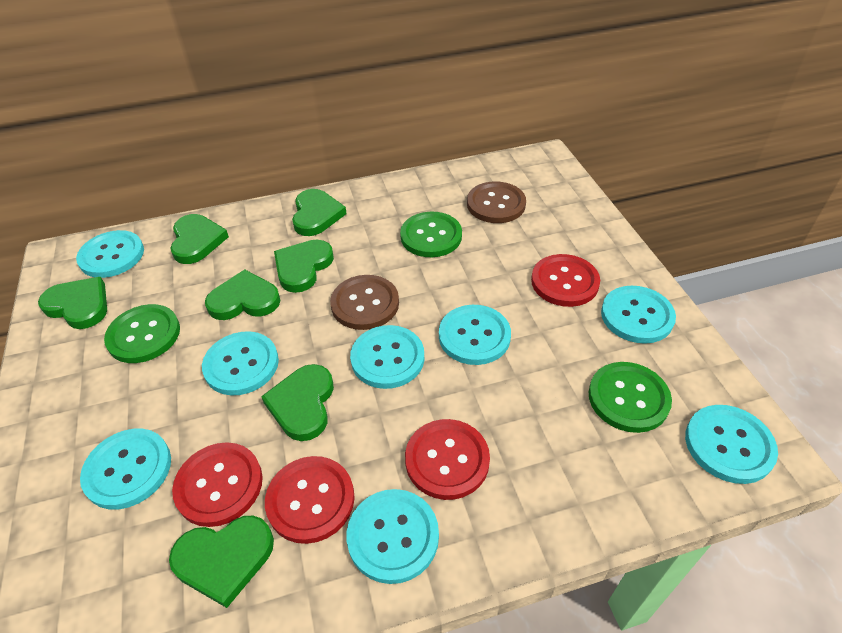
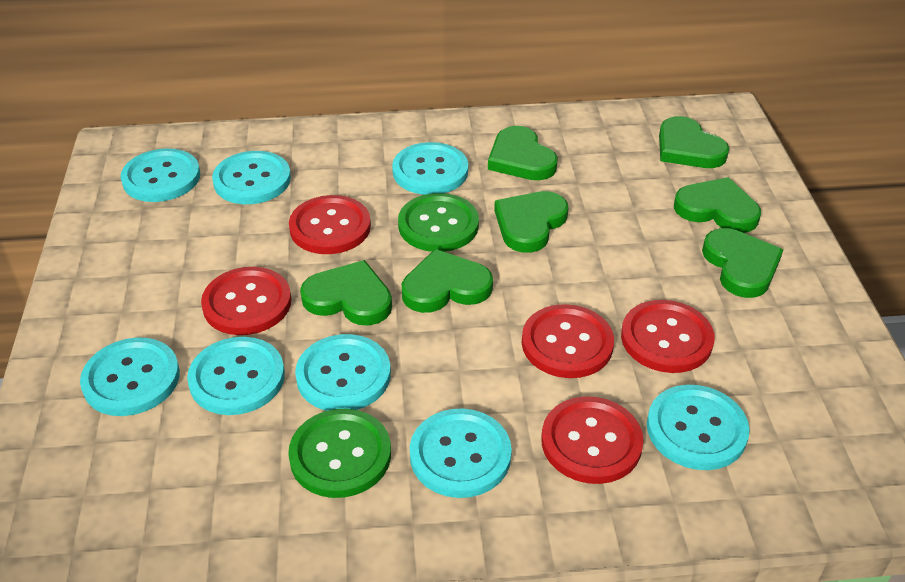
brown button: 2 -> 0
green button: 3 -> 2
red button: 4 -> 5

